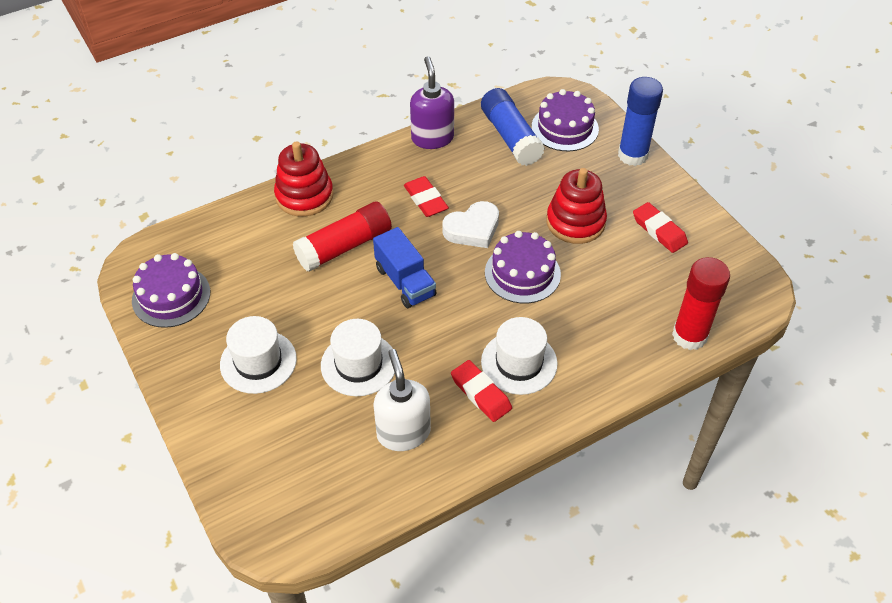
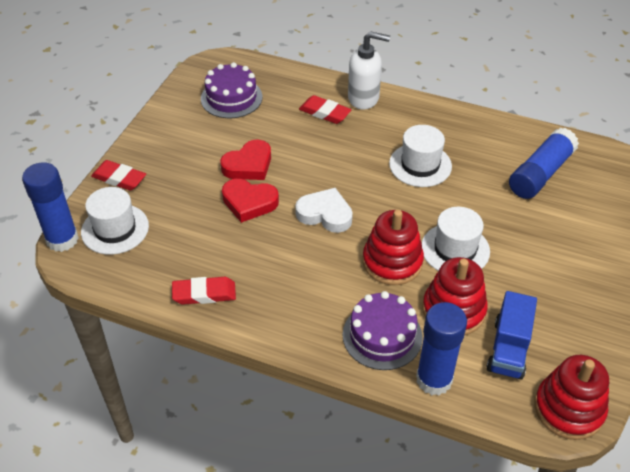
blue glue stick: 2 -> 3
purple cake: 3 -> 2
purple soap dispenser: 1 -> 0
red glue stick: 2 -> 0
red heart: 0 -> 2
red stacking toy: 2 -> 3

